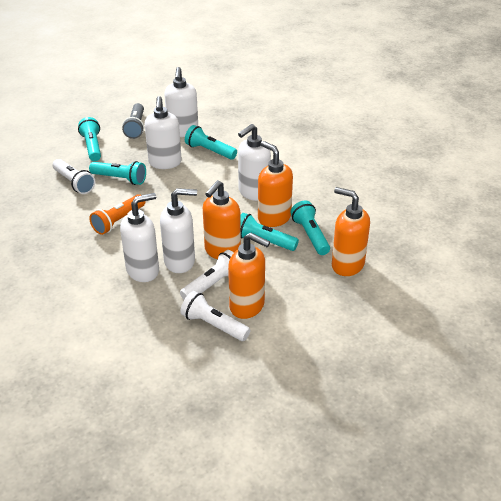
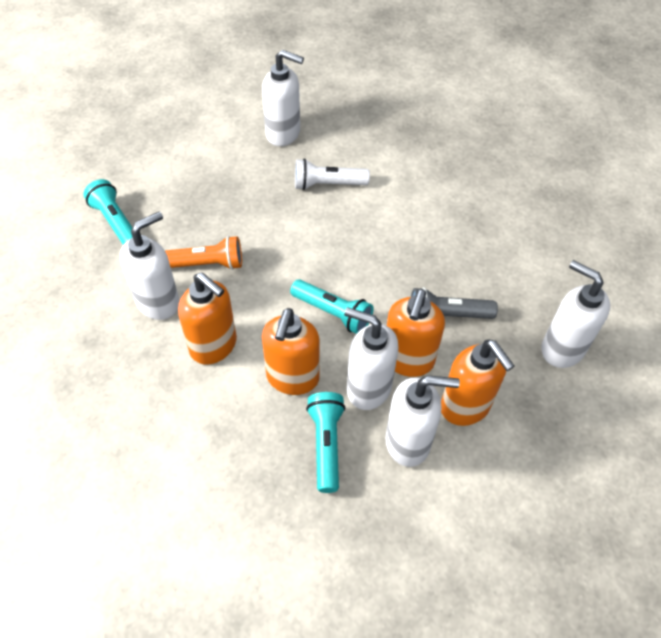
turquoise flashlight: 5 -> 3
white flashlight: 3 -> 1

